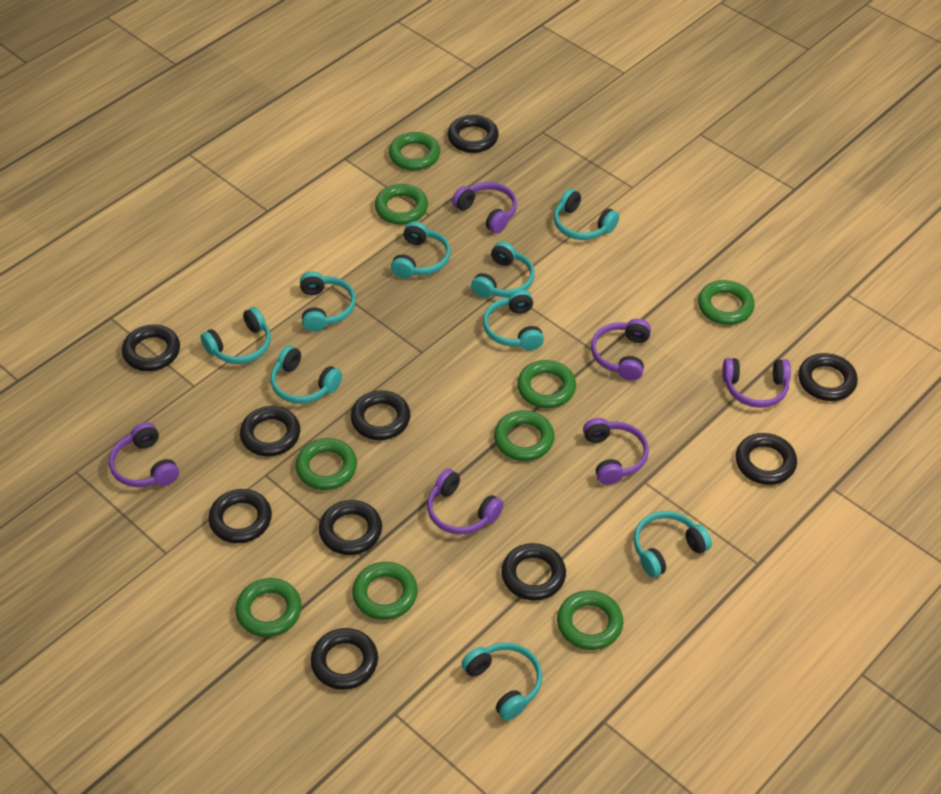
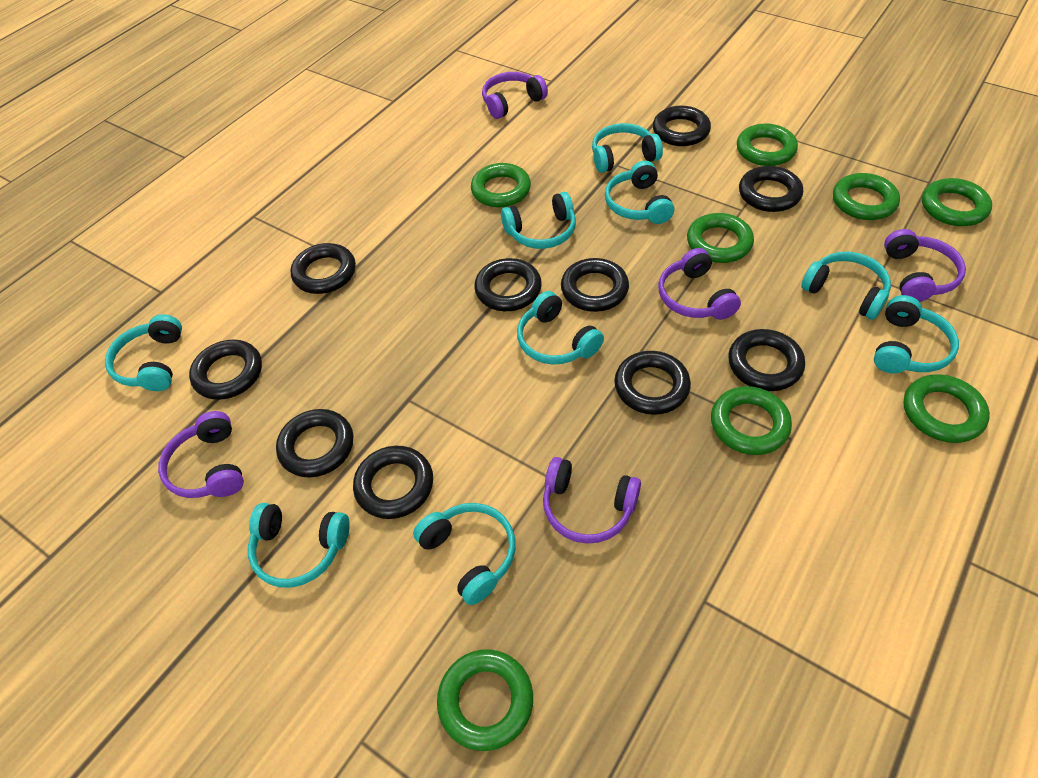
green ring: 9 -> 8
purple headphones: 6 -> 5

